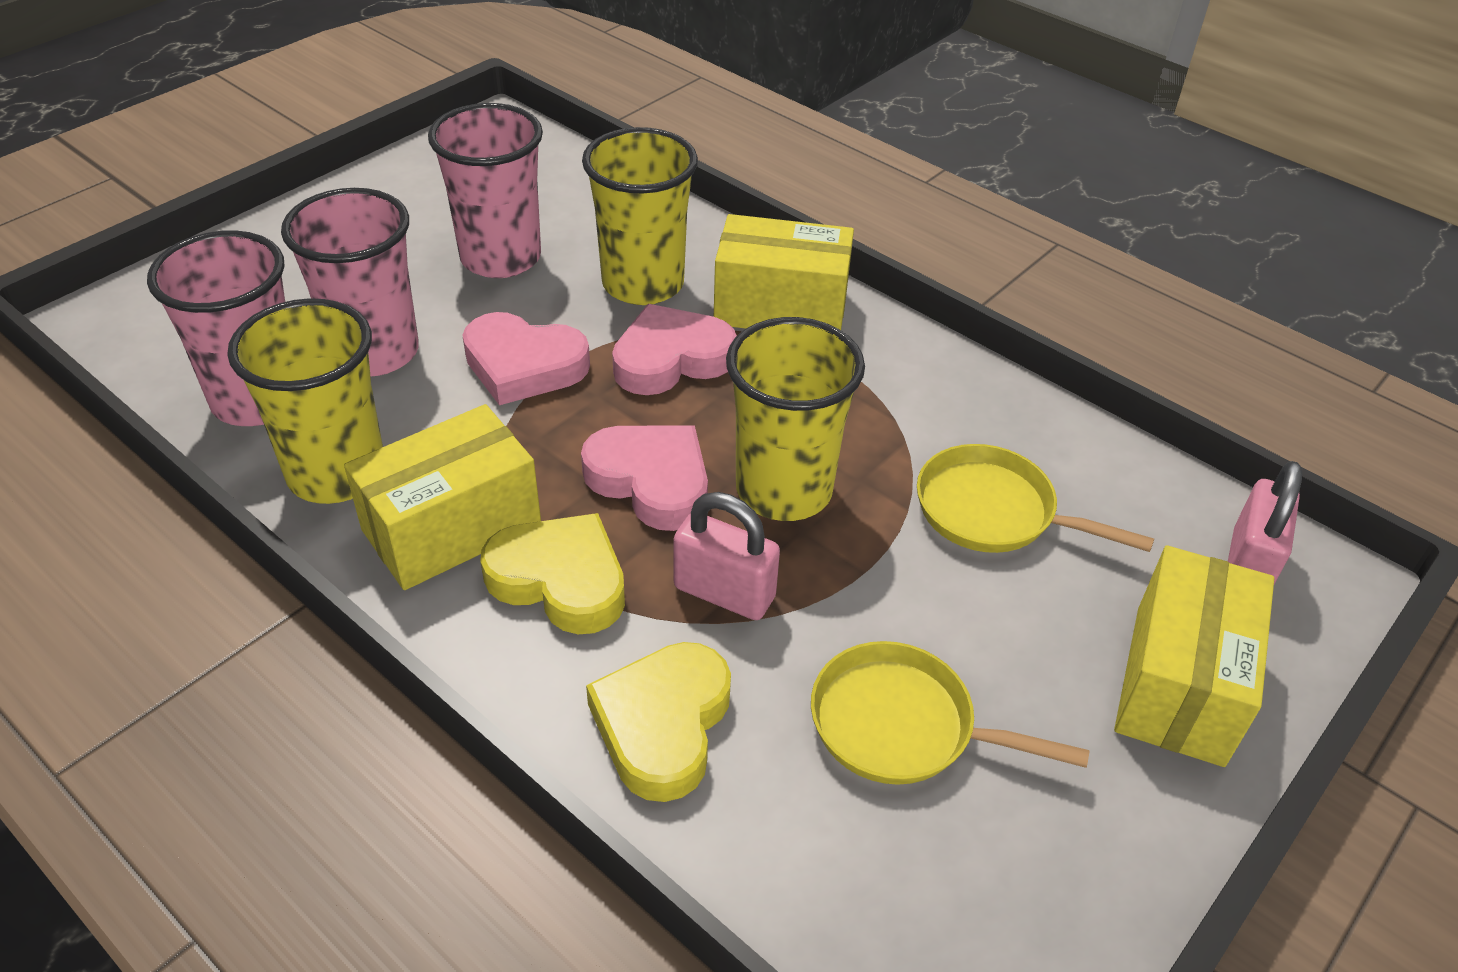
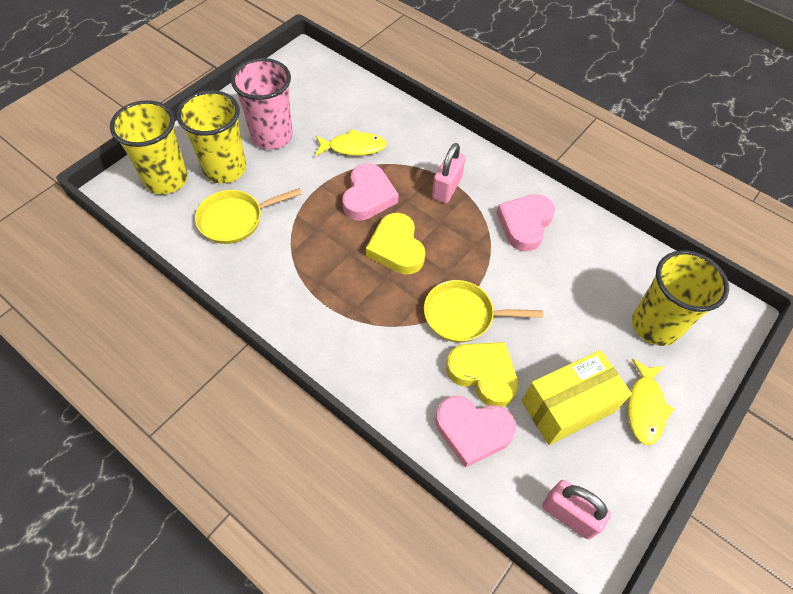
pink cup: 3 -> 1
yellow box: 3 -> 1
yellow fish: 0 -> 2

